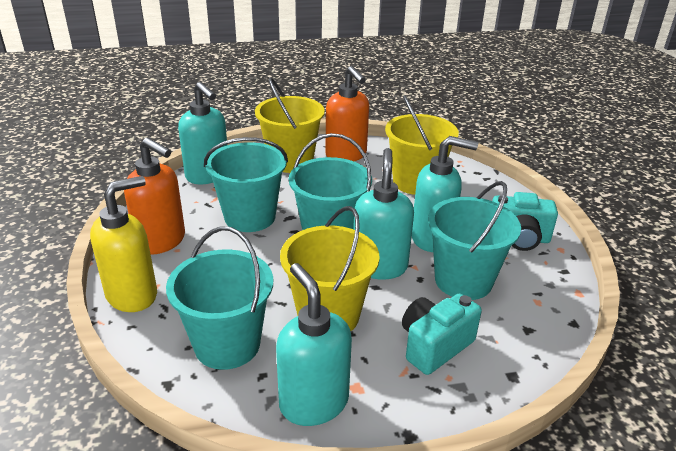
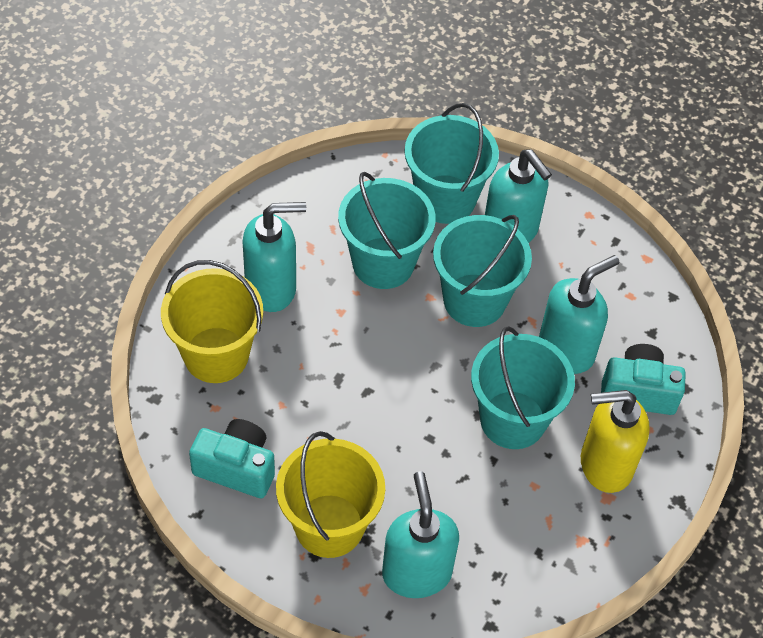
orange soap dispenser: 2 -> 0
yellow bucket: 3 -> 2

